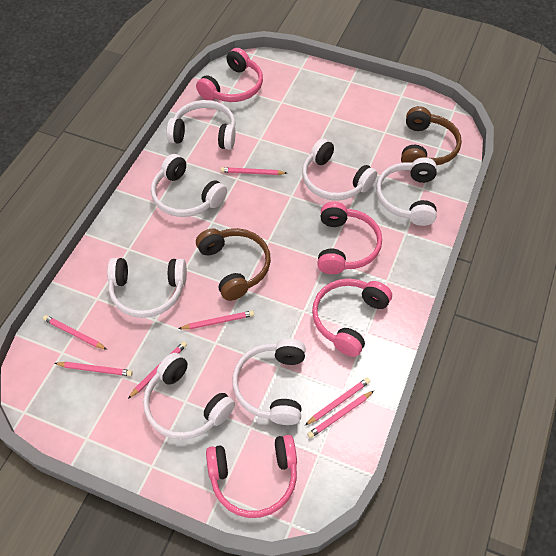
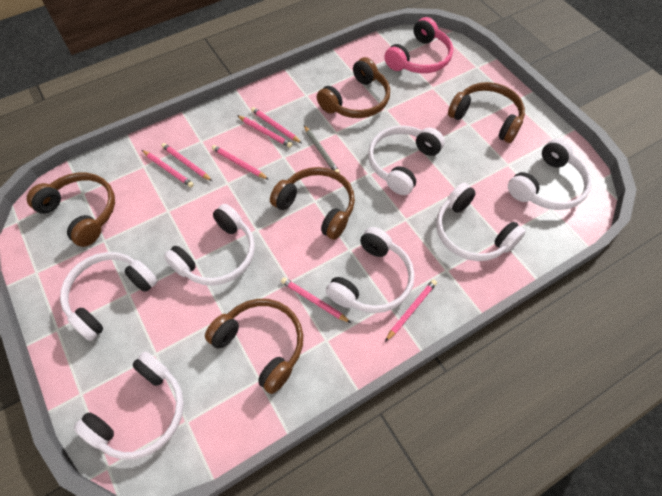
brown headphones: 2 -> 5
grey pencil: 0 -> 1
pink headphones: 4 -> 1

